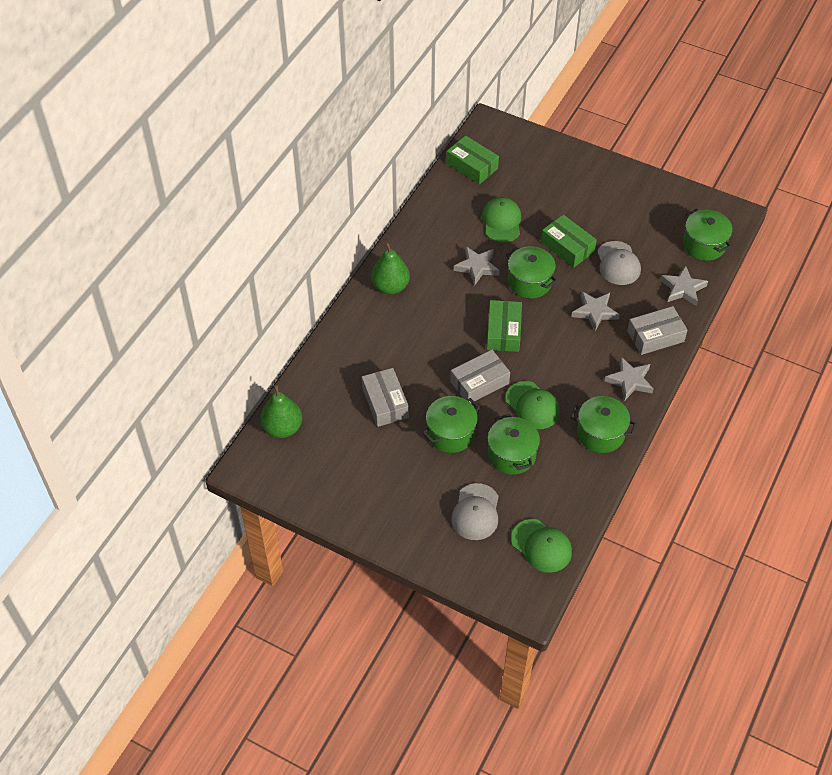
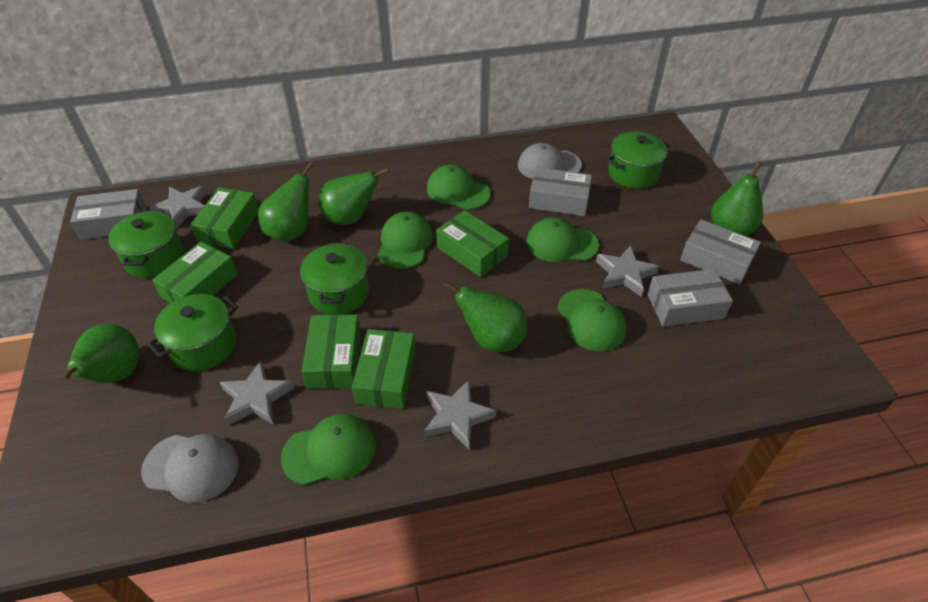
green box: 3 -> 5
green cap: 3 -> 5
green pear: 2 -> 5
green pot: 5 -> 4
grey box: 3 -> 4

